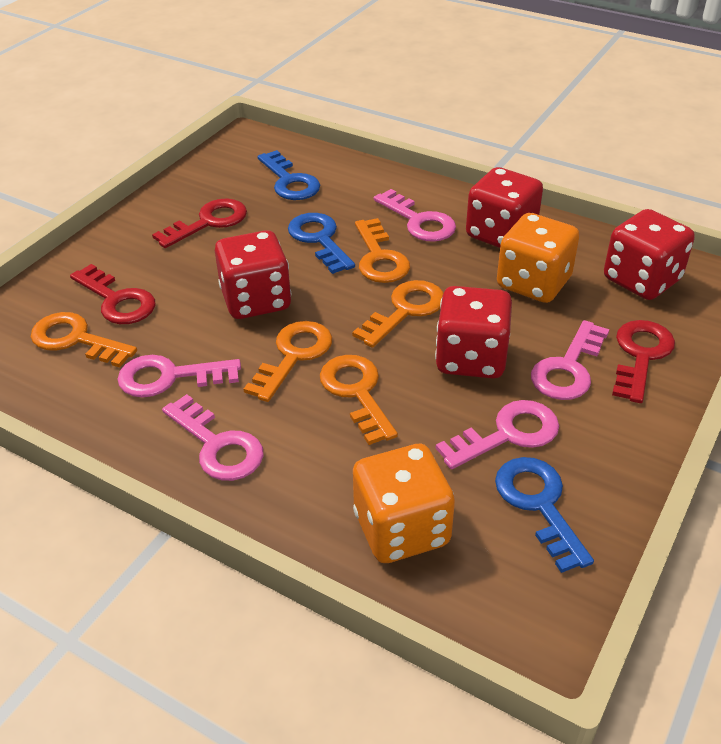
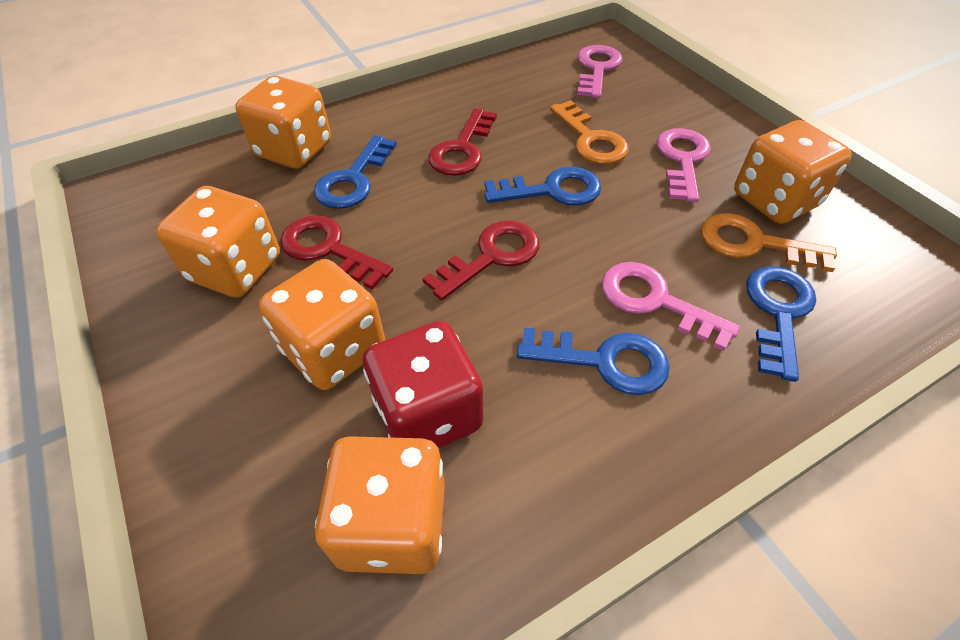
blue key: 3 -> 4
orange dice: 2 -> 5
orange key: 5 -> 2
pink key: 5 -> 3
red dice: 4 -> 1

